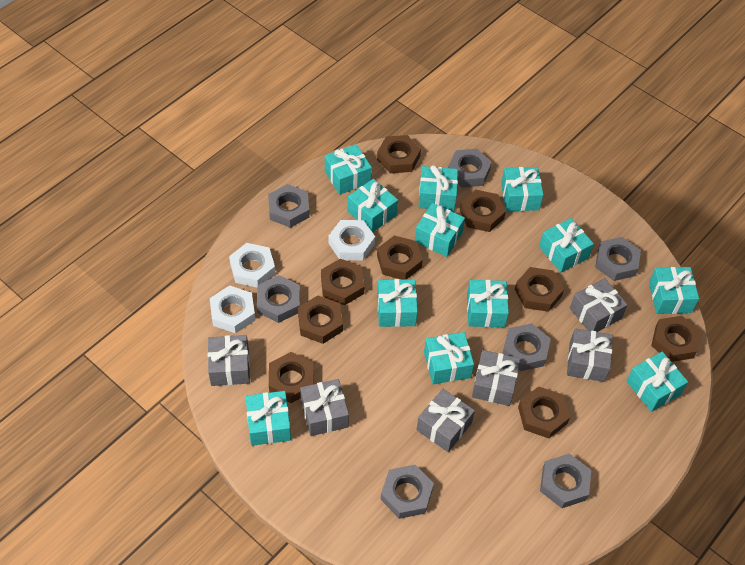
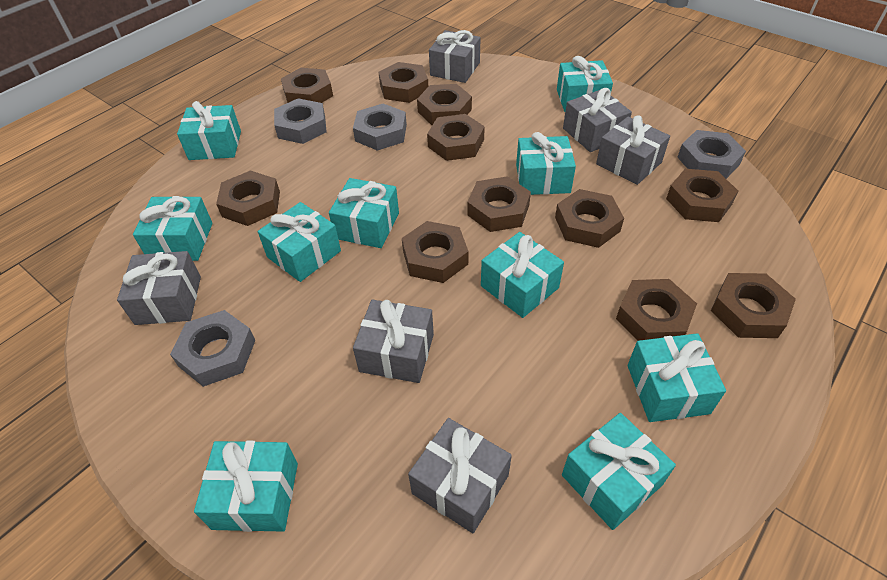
brown nut: 9 -> 11
grey nut: 7 -> 4
turquoise gift: 12 -> 10
white nut: 3 -> 0

